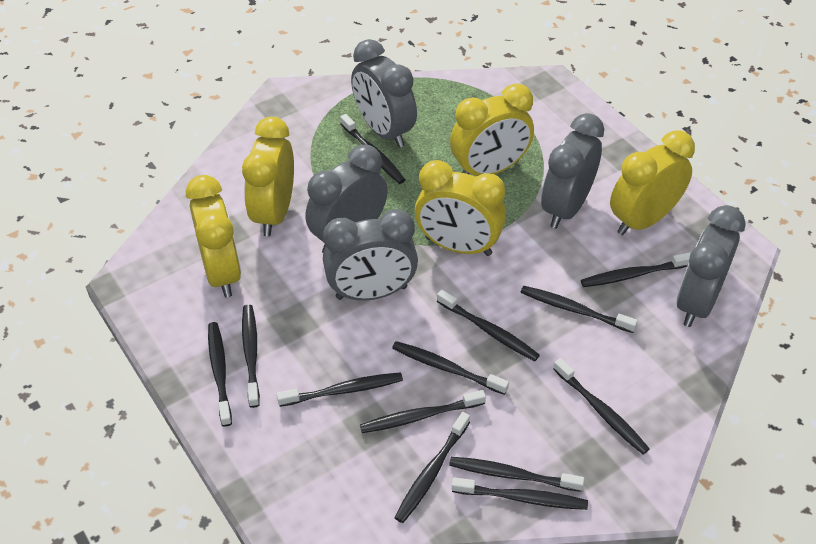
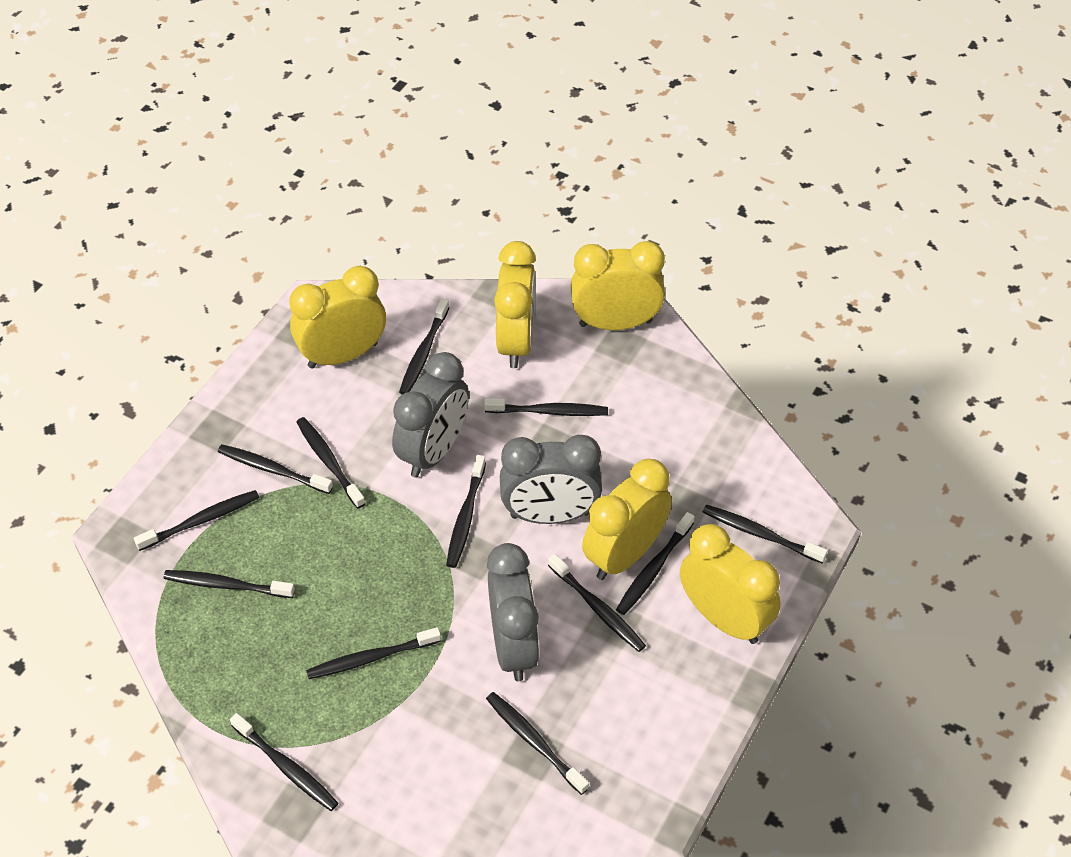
grey clock: 5 -> 3

